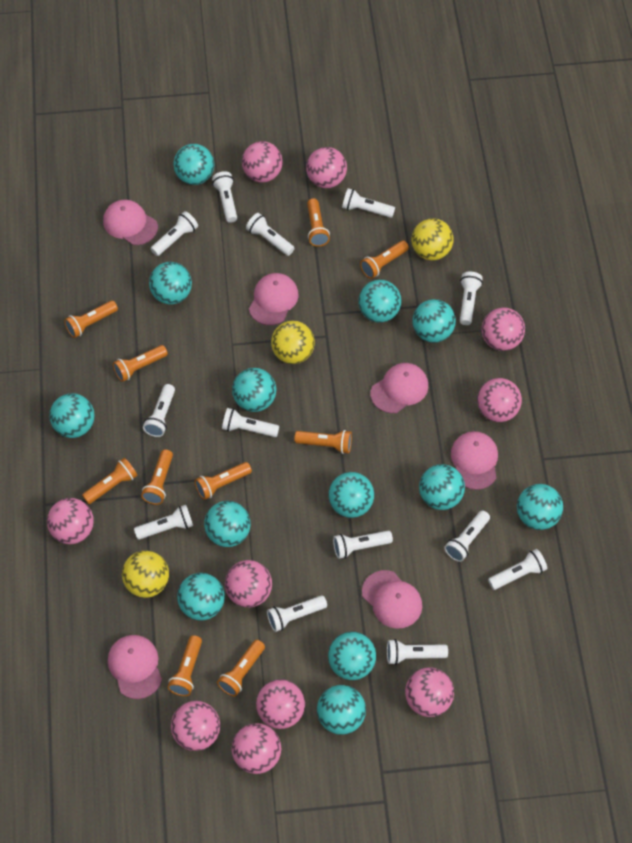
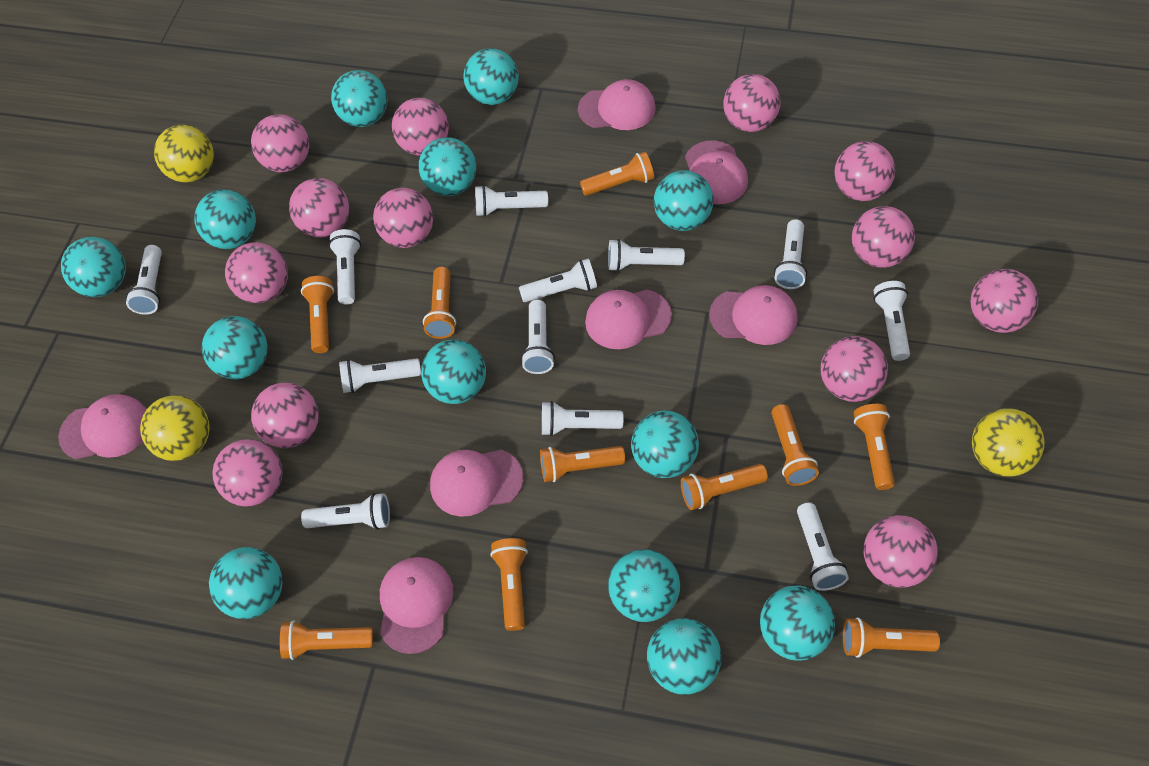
pink ball: 10 -> 13
pink cap: 6 -> 7
white flashlight: 13 -> 12

